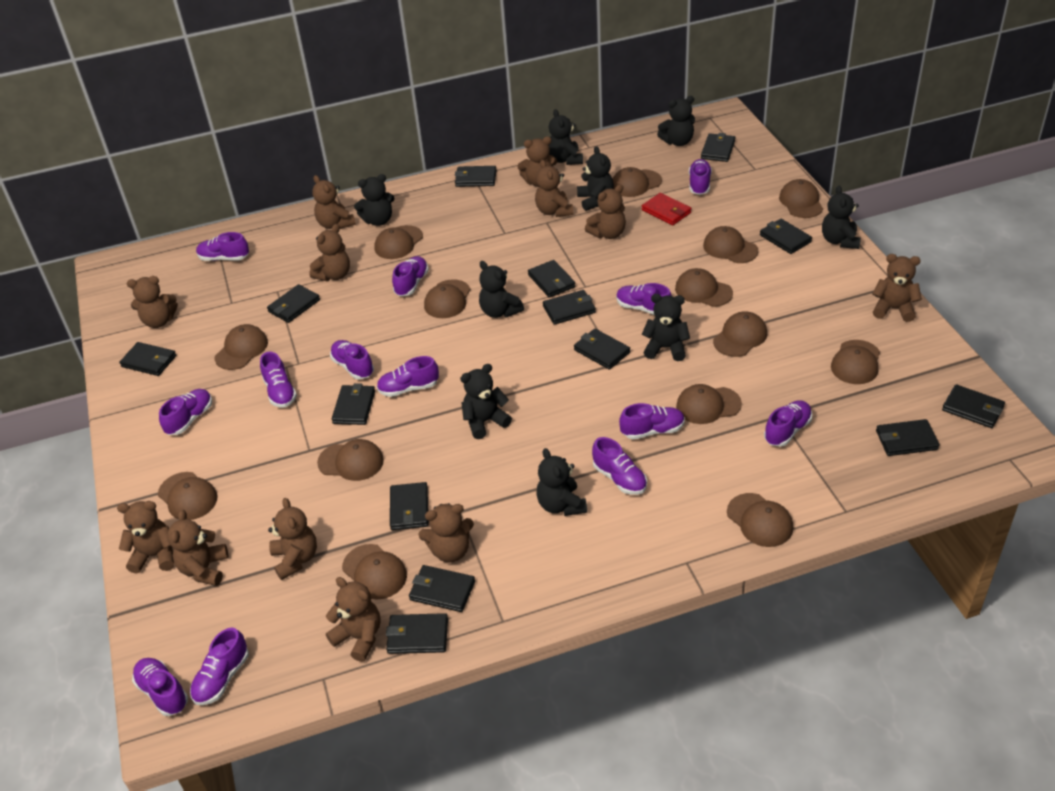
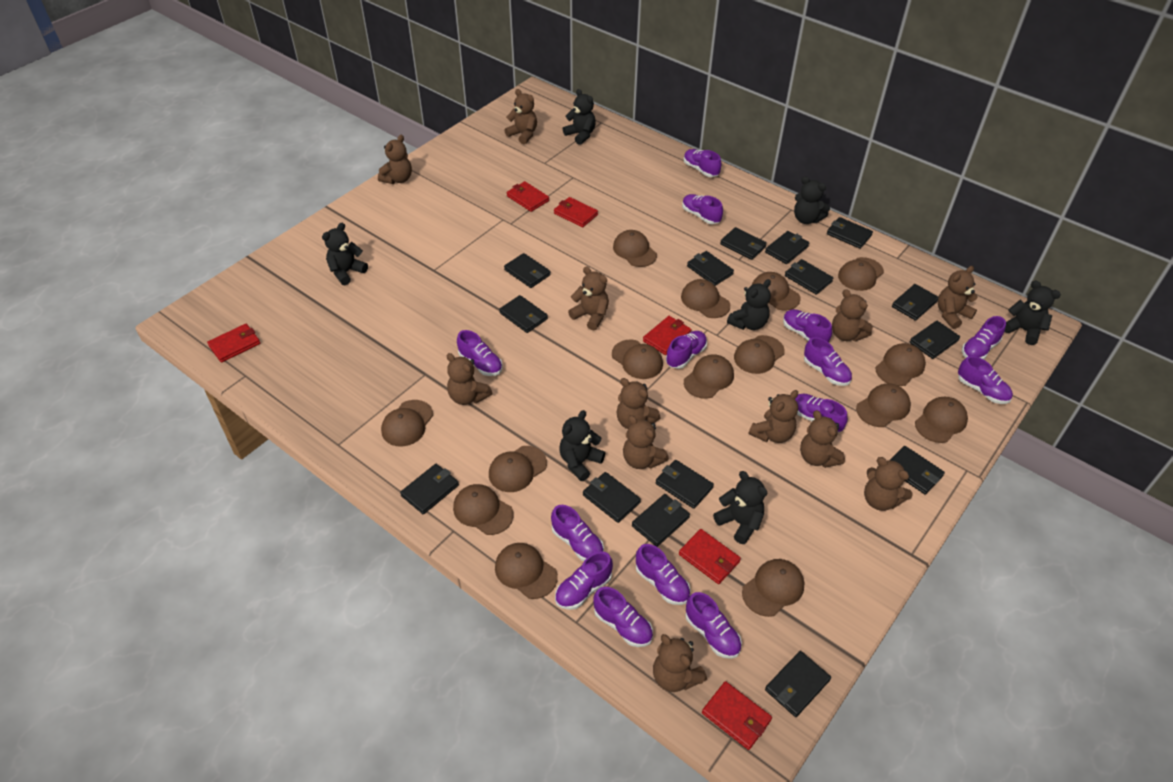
black teddy bear: 9 -> 7
black wallet: 14 -> 15
brown cap: 14 -> 15
purple shoe: 13 -> 14
red wallet: 1 -> 6

